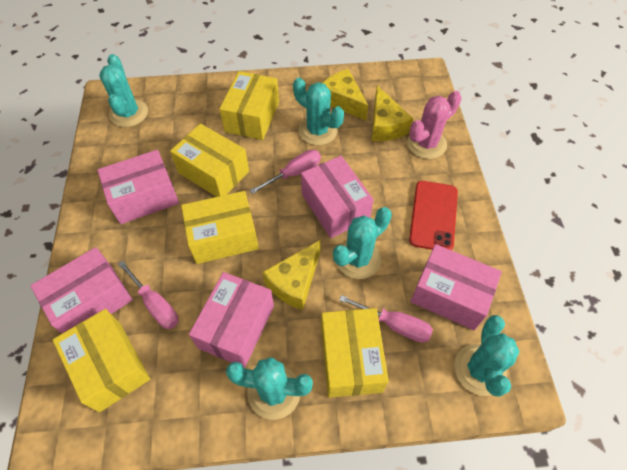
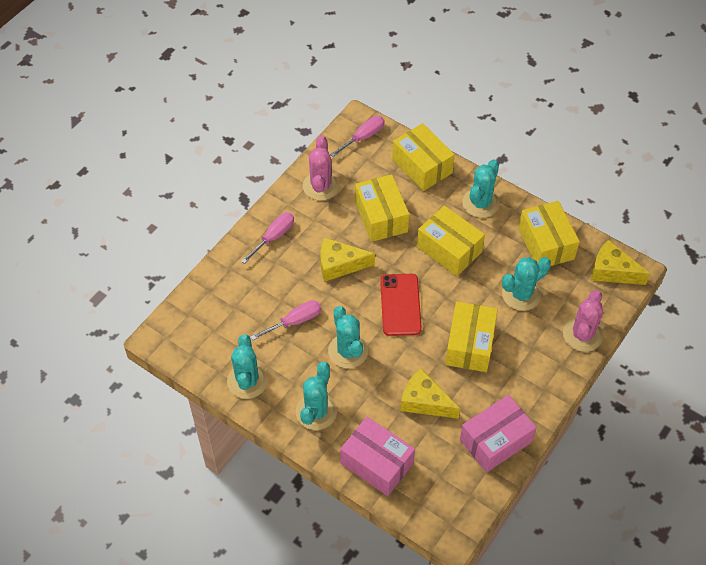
pink box: 5 -> 2
pink cactus: 1 -> 2

